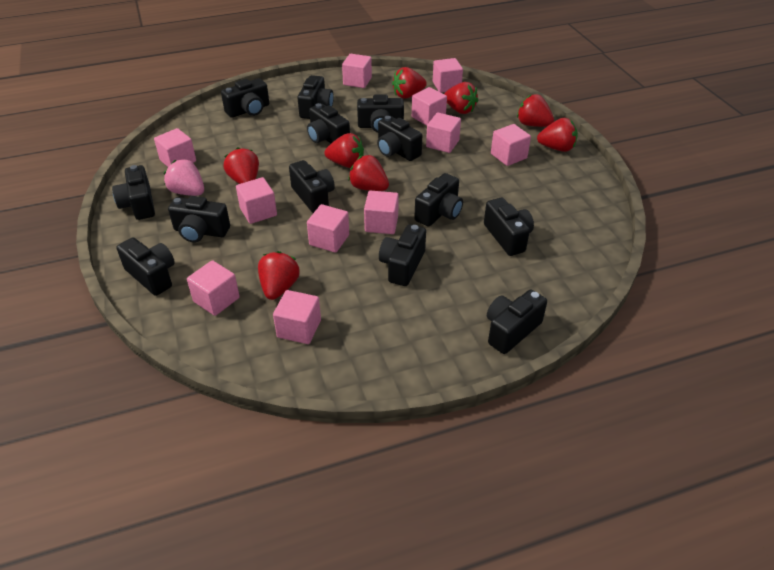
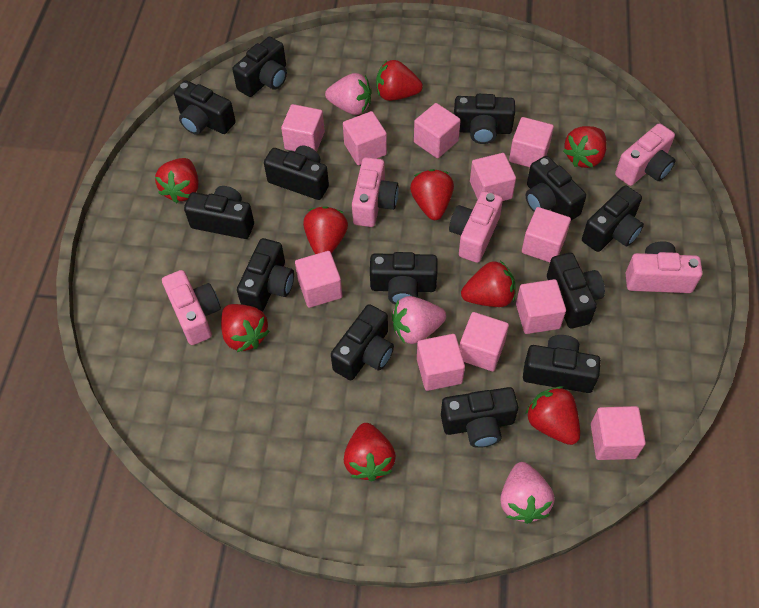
pink camera: 0 -> 5
pink strawberry: 1 -> 3
red strawberry: 8 -> 9

